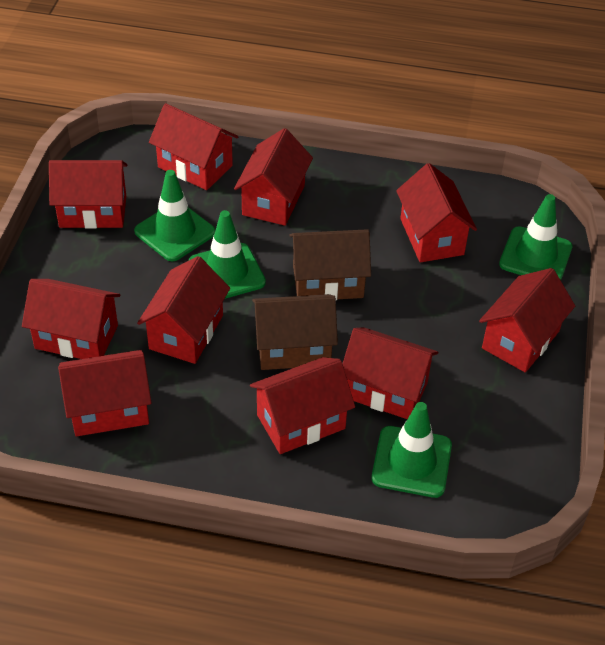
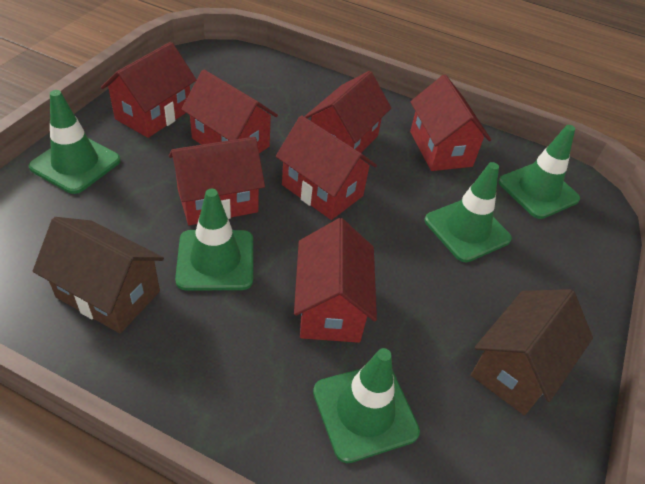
green traffic cone: 4 -> 5
red house: 10 -> 7

